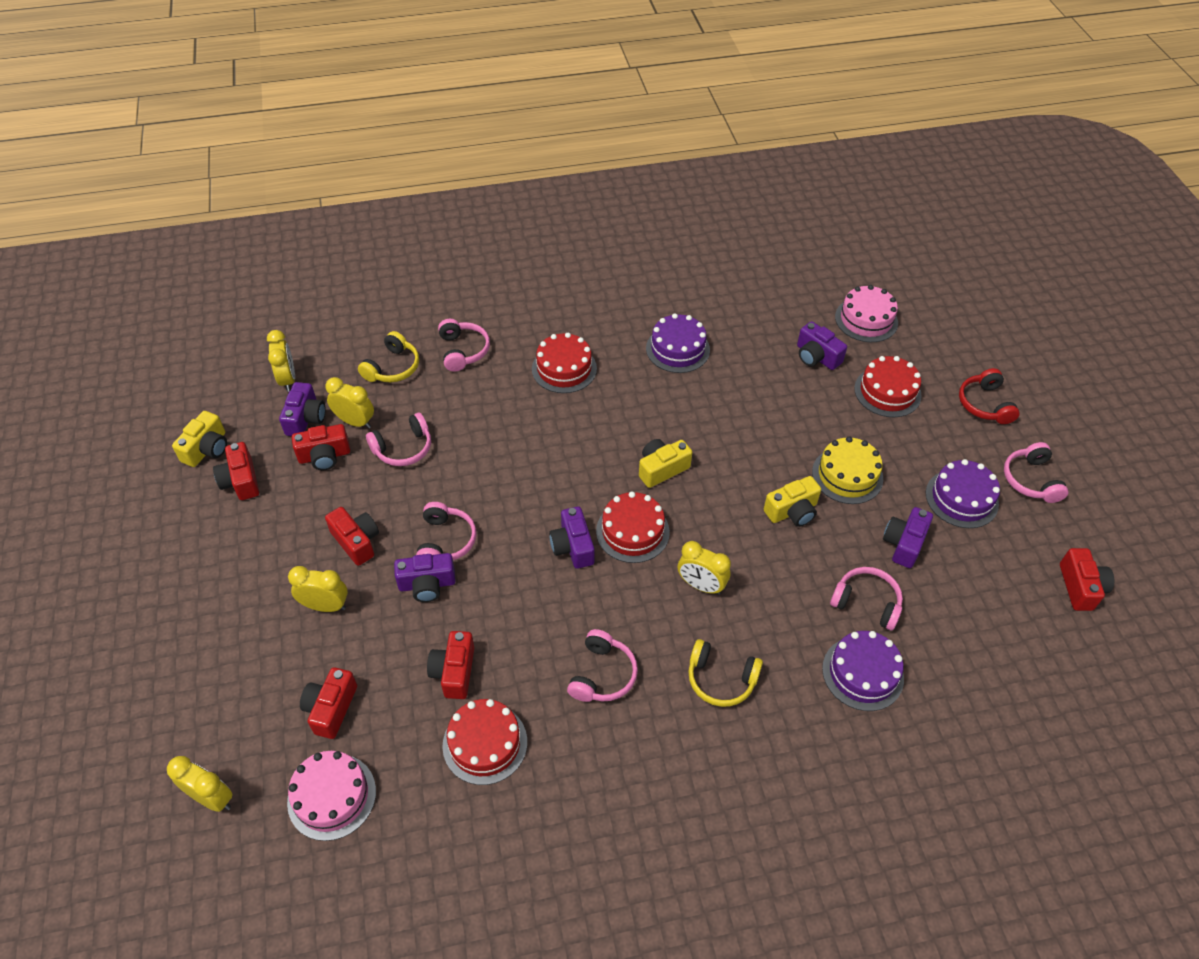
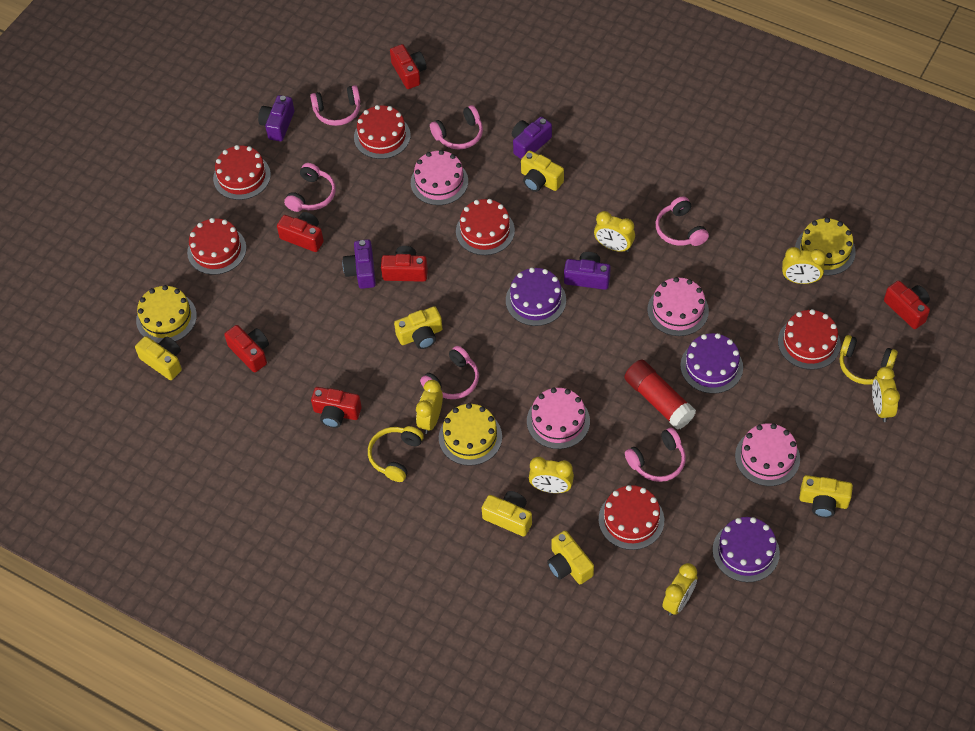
pink cake: 2 -> 4
purple camera: 5 -> 4
red cake: 4 -> 6
red glue stick: 0 -> 1
red headphones: 1 -> 0
yellow cake: 1 -> 3
yellow camera: 3 -> 6
yellow clock: 5 -> 6

